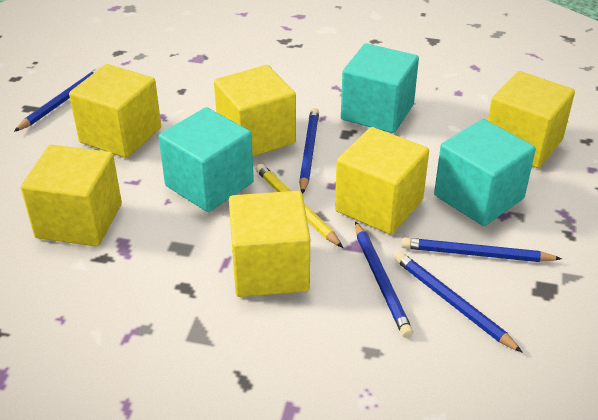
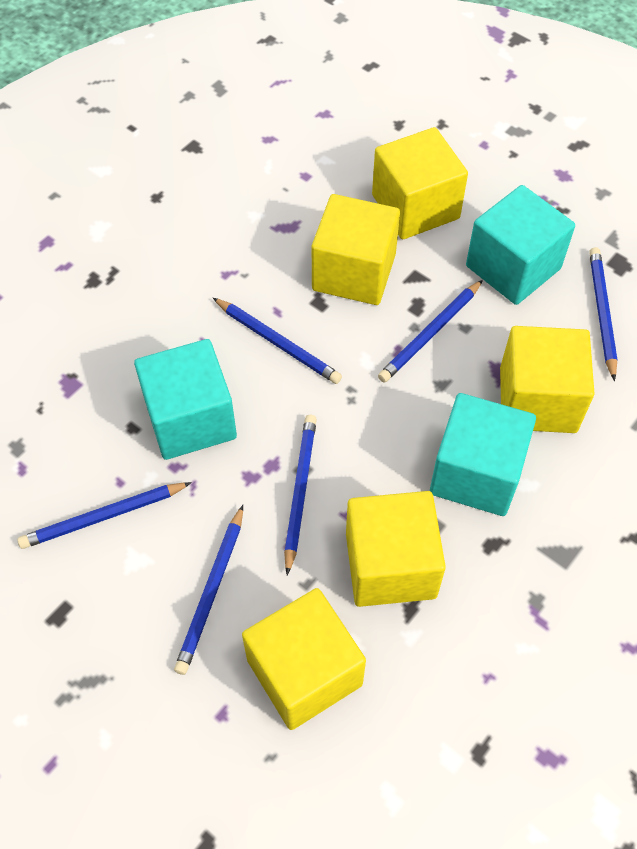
blue pencil: 5 -> 6
yellow cube: 6 -> 5
yellow pencil: 1 -> 0

